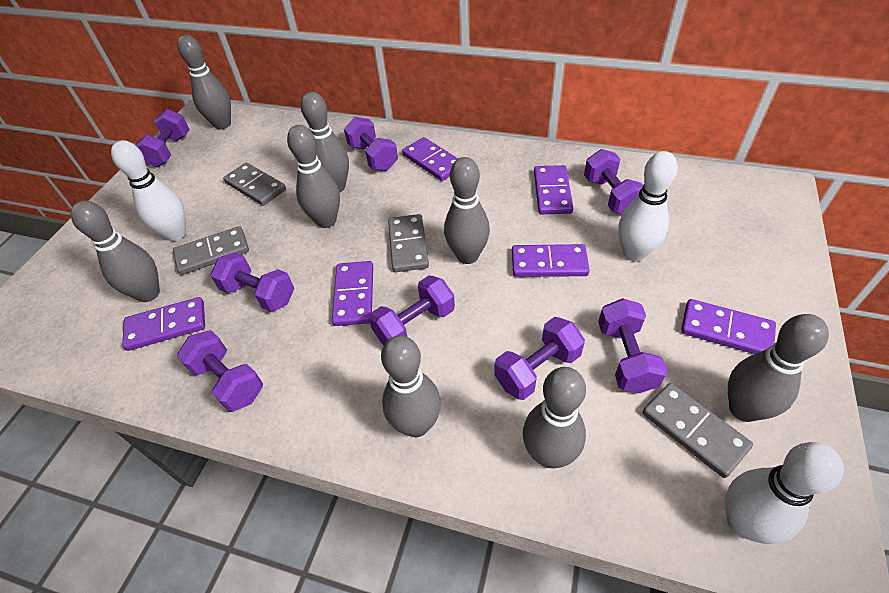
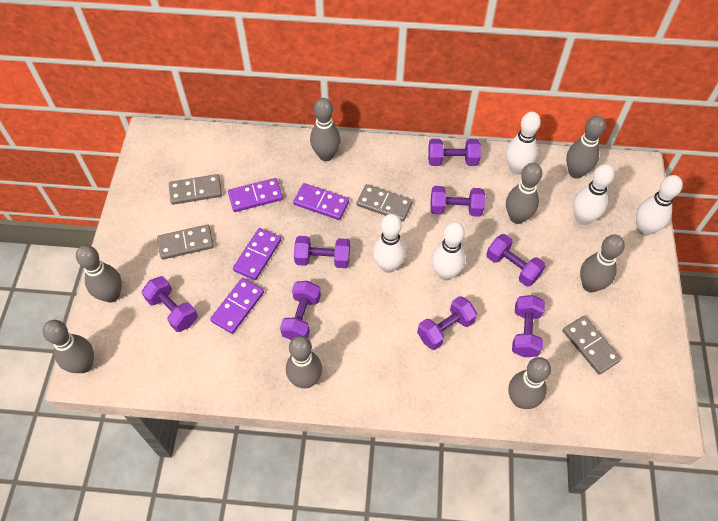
purple domino: 6 -> 4
white bowling pin: 3 -> 5

